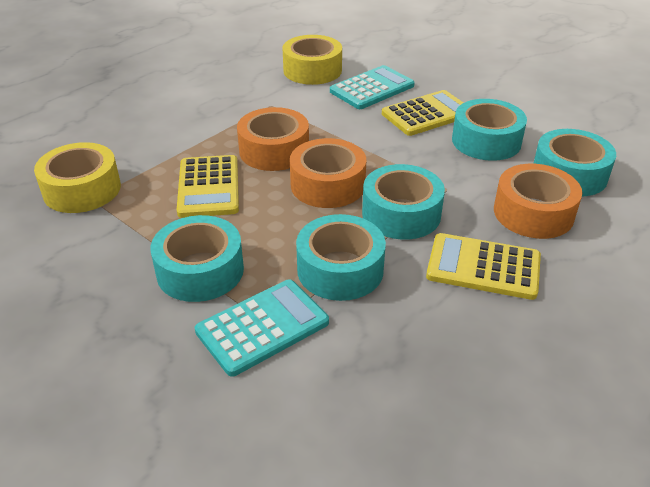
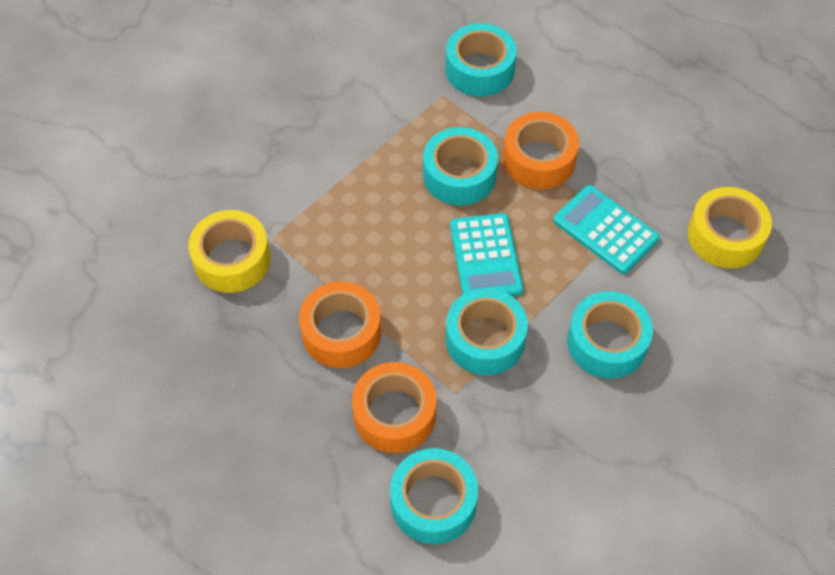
yellow calculator: 3 -> 0

